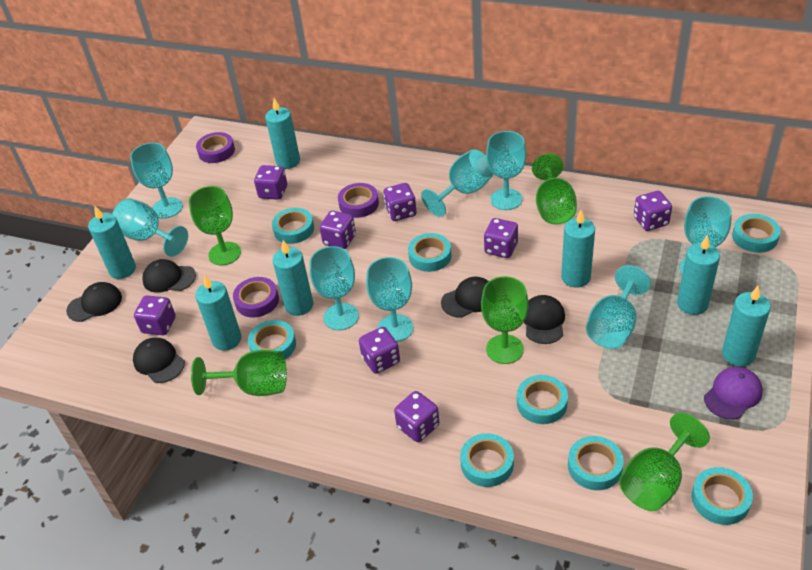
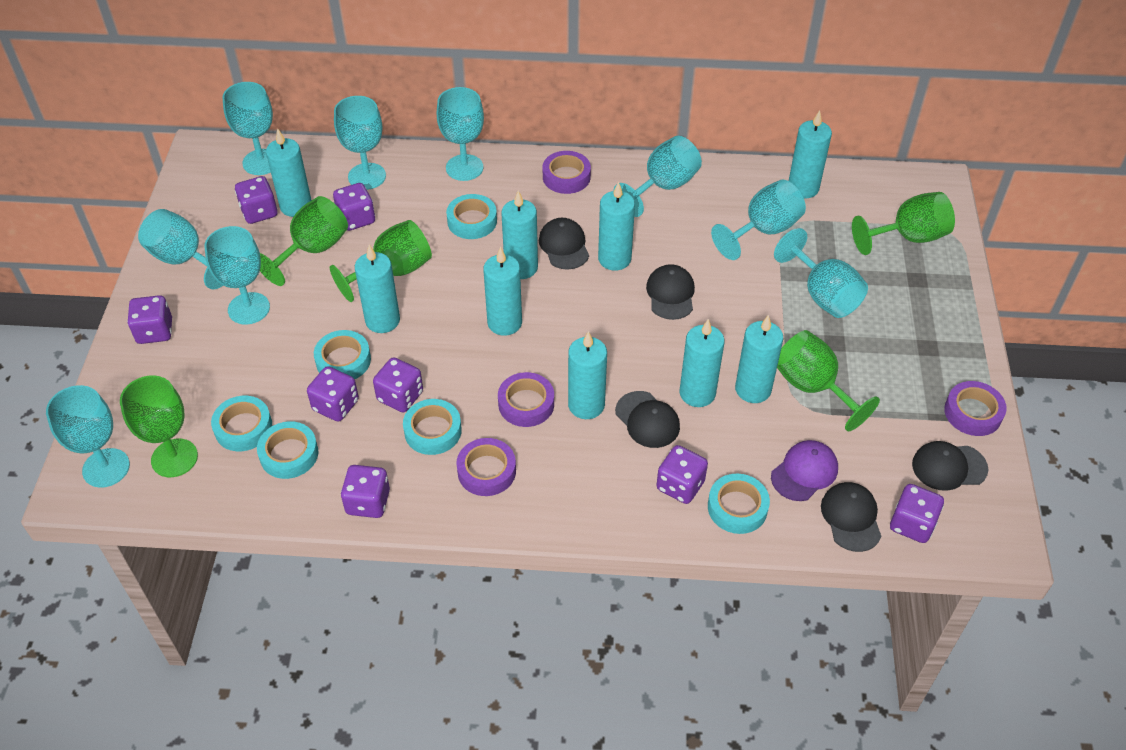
purple tape: 3 -> 4
turquoise candle: 7 -> 9
turquoise goblet: 8 -> 9
turquoise tape: 8 -> 6

